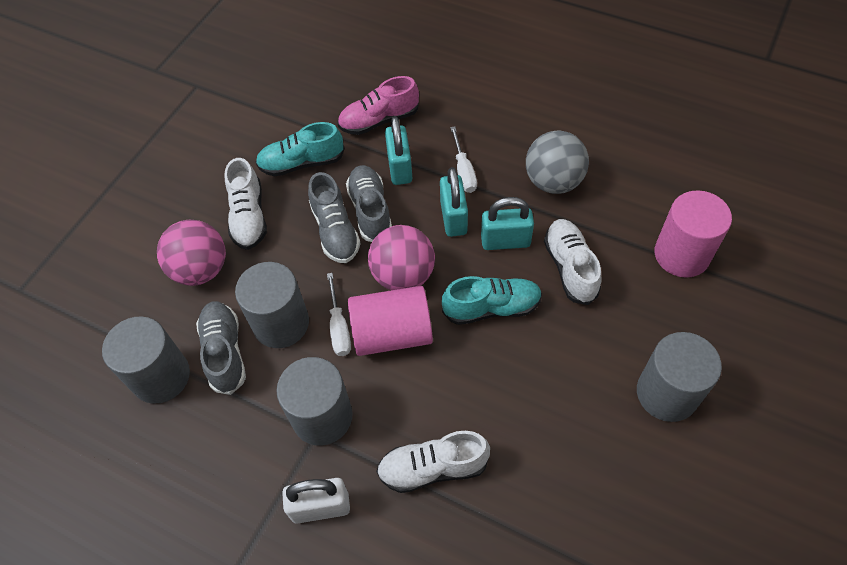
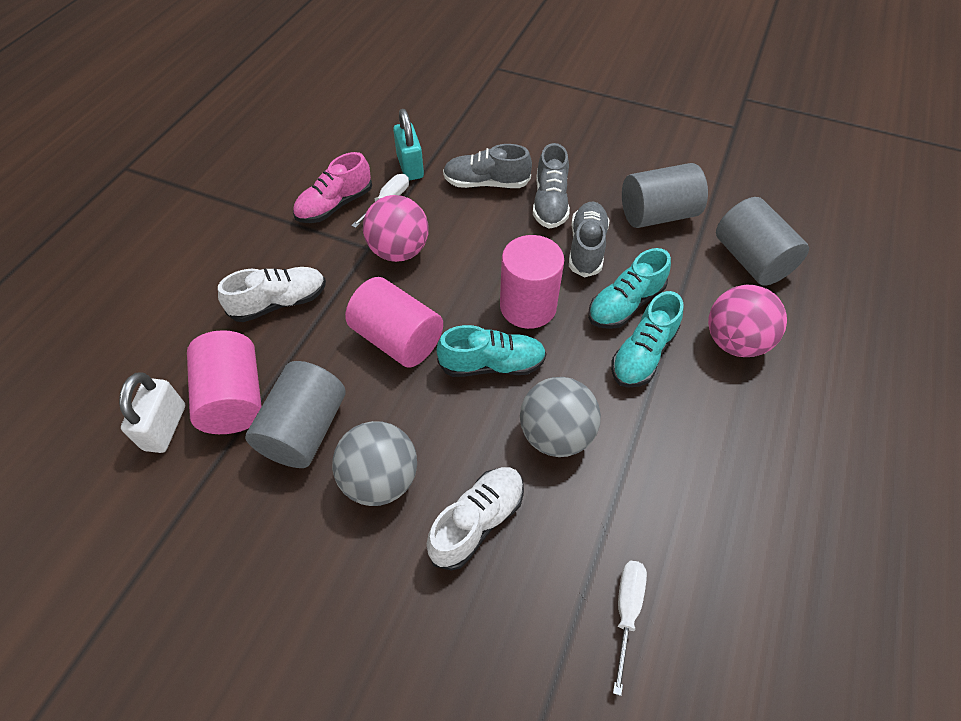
grey ball: 1 -> 2
grey cylinder: 4 -> 3
pink cylinder: 2 -> 3
turquoise padlock: 3 -> 1
turquoise shoe: 2 -> 3
white shoe: 3 -> 2

